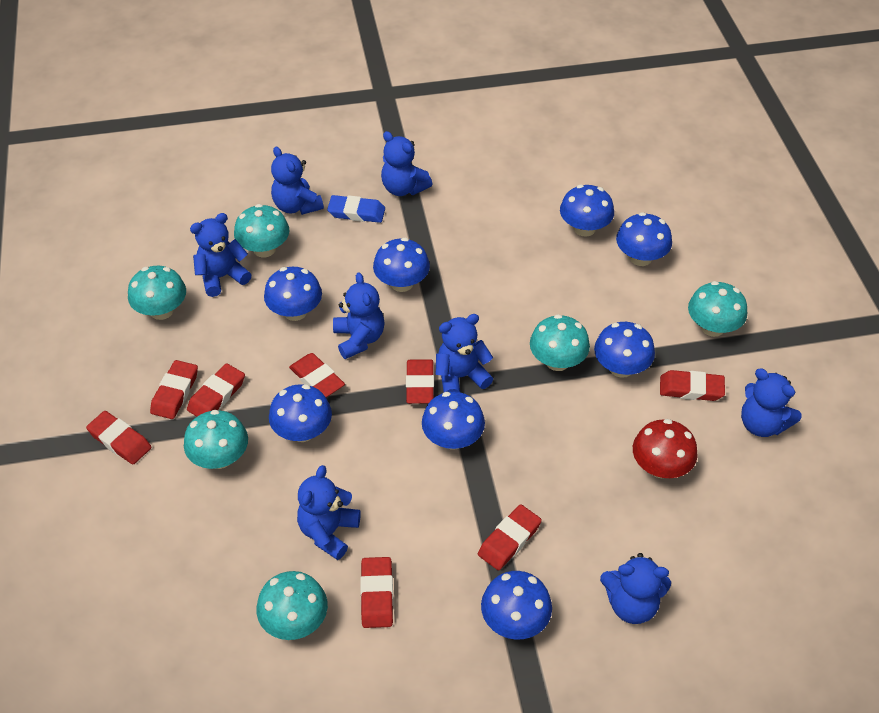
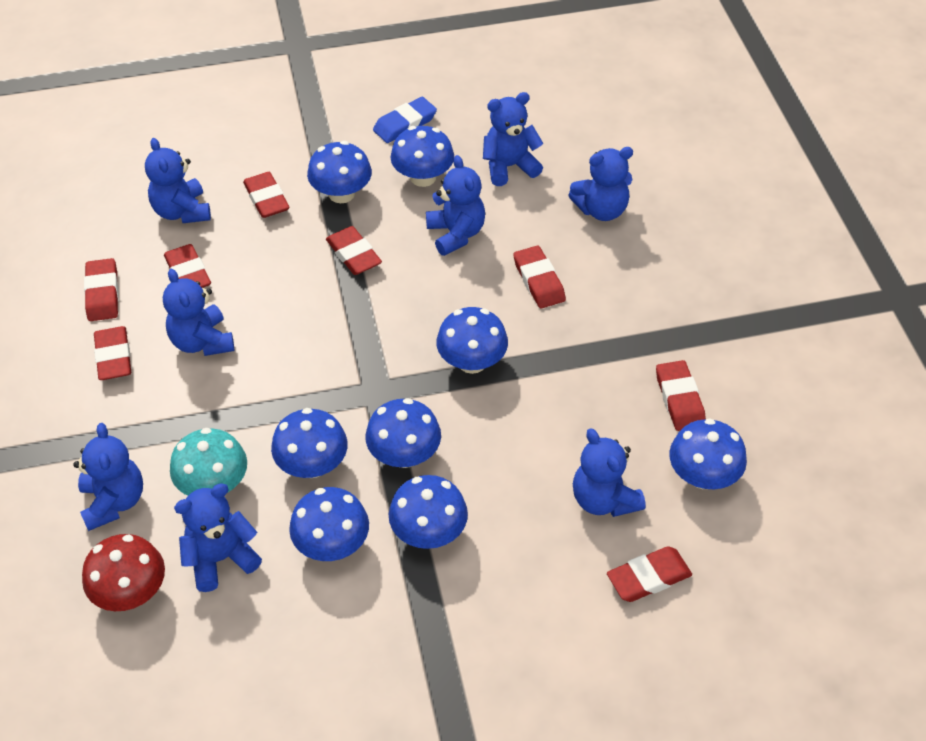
turquoise mushroom: 6 -> 1

